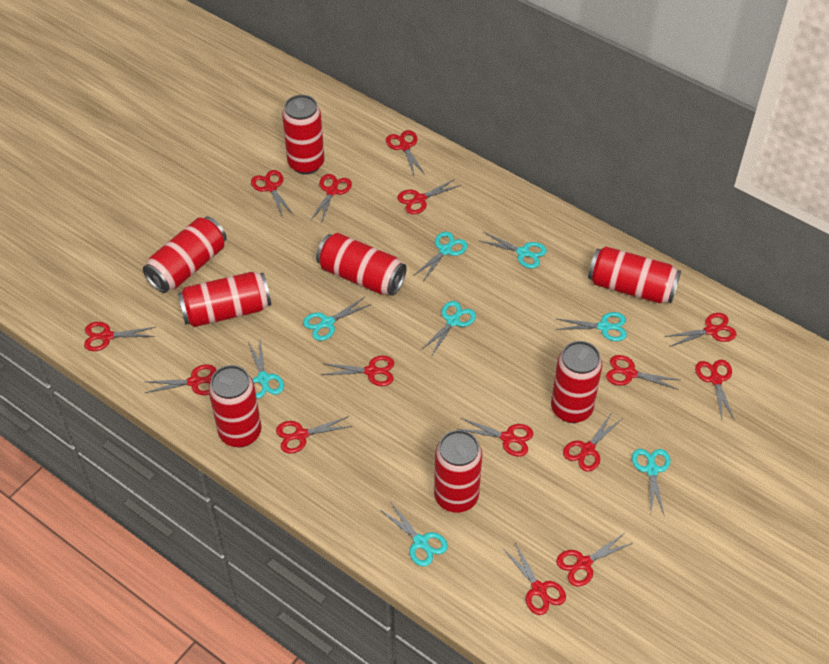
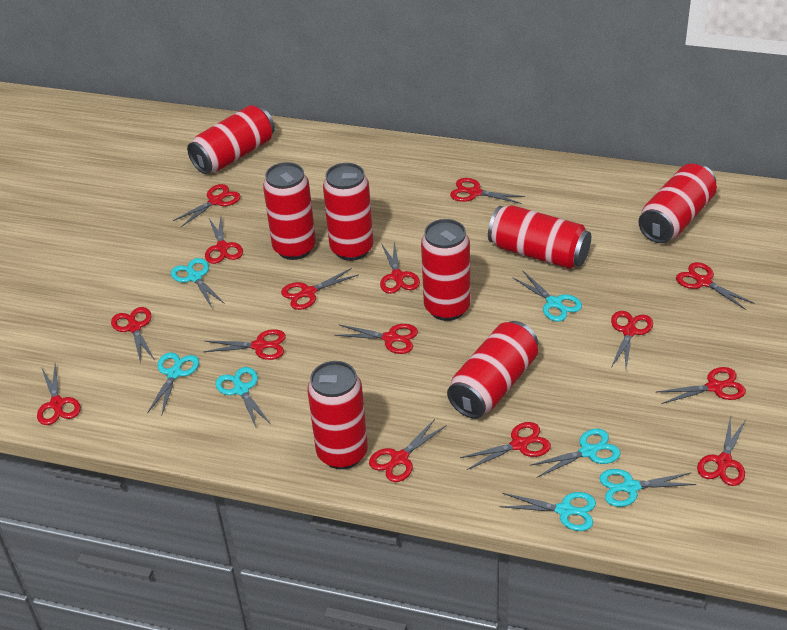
turquoise scissors: 8 -> 7

